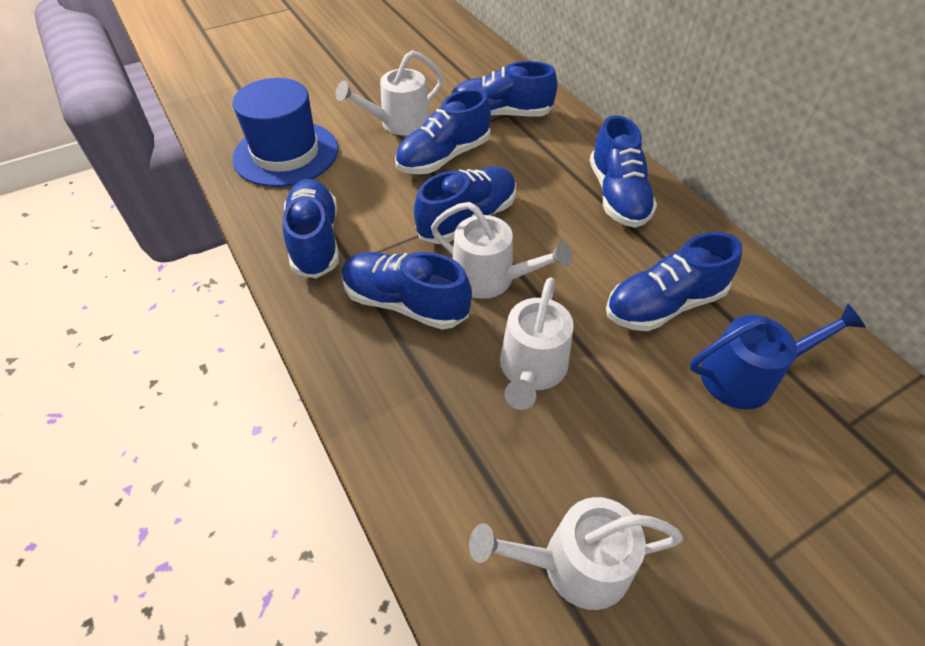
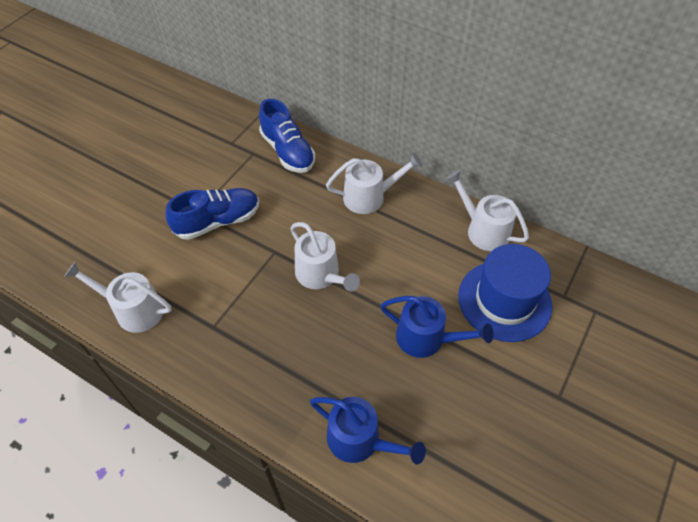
blue shoe: 7 -> 2
blue watering can: 1 -> 2

